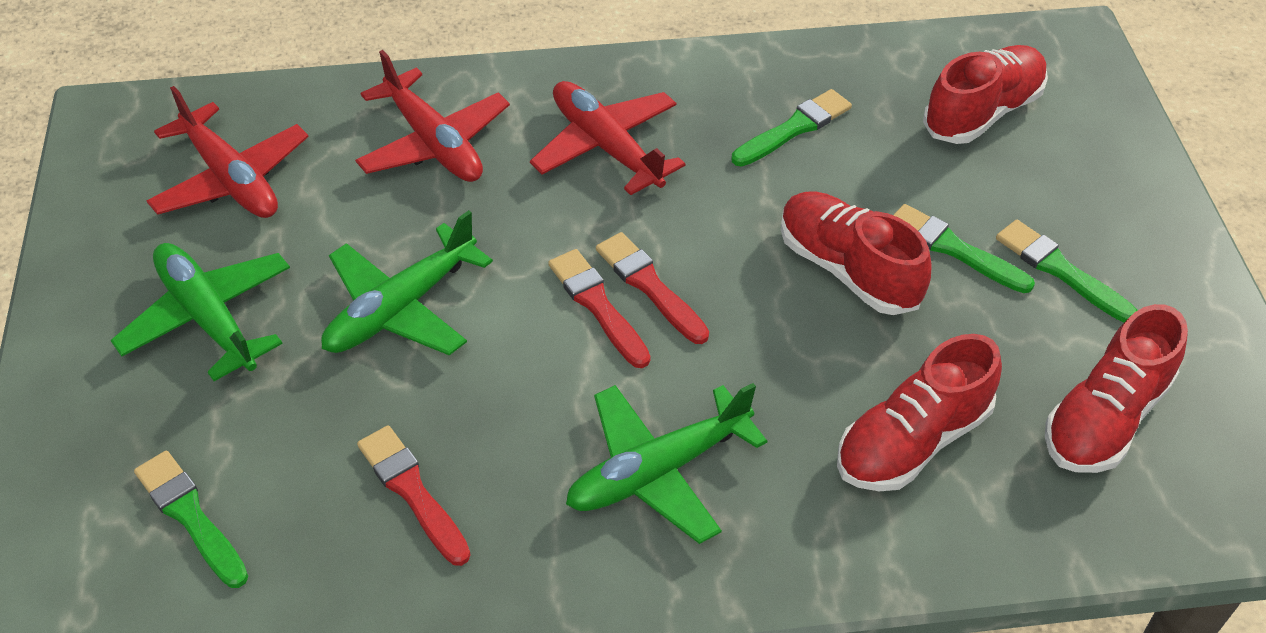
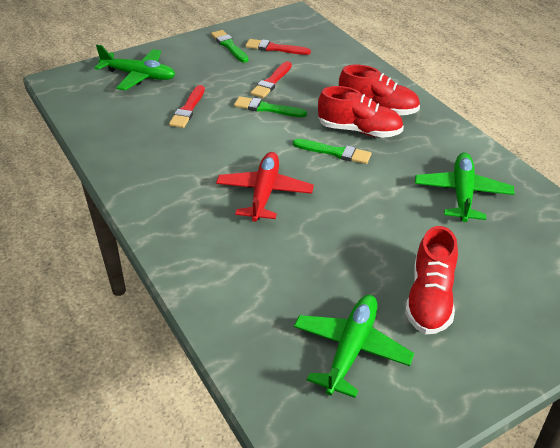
green brush: 4 -> 3
red plane: 3 -> 1
red shoe: 4 -> 3

